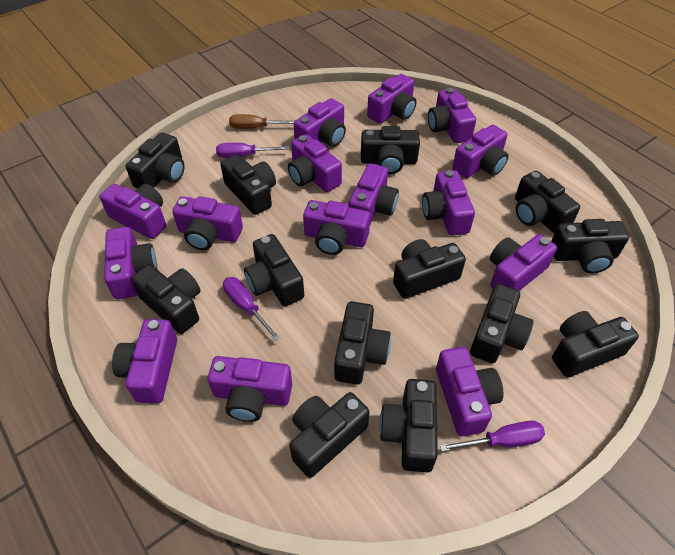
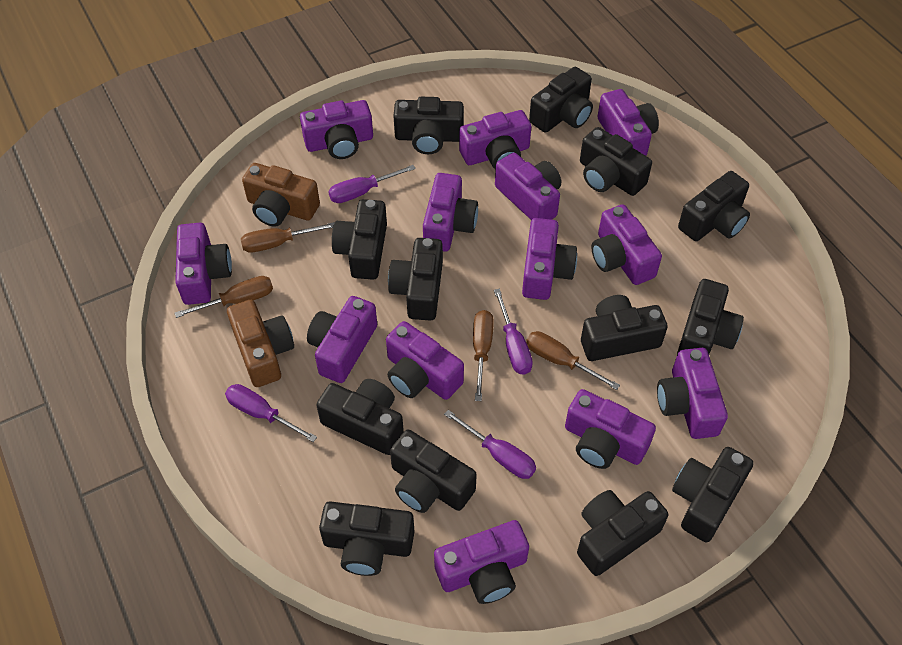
brown camera: 0 -> 2
brown screwdriver: 1 -> 4
purple camera: 15 -> 13
purple screwdriver: 3 -> 4

